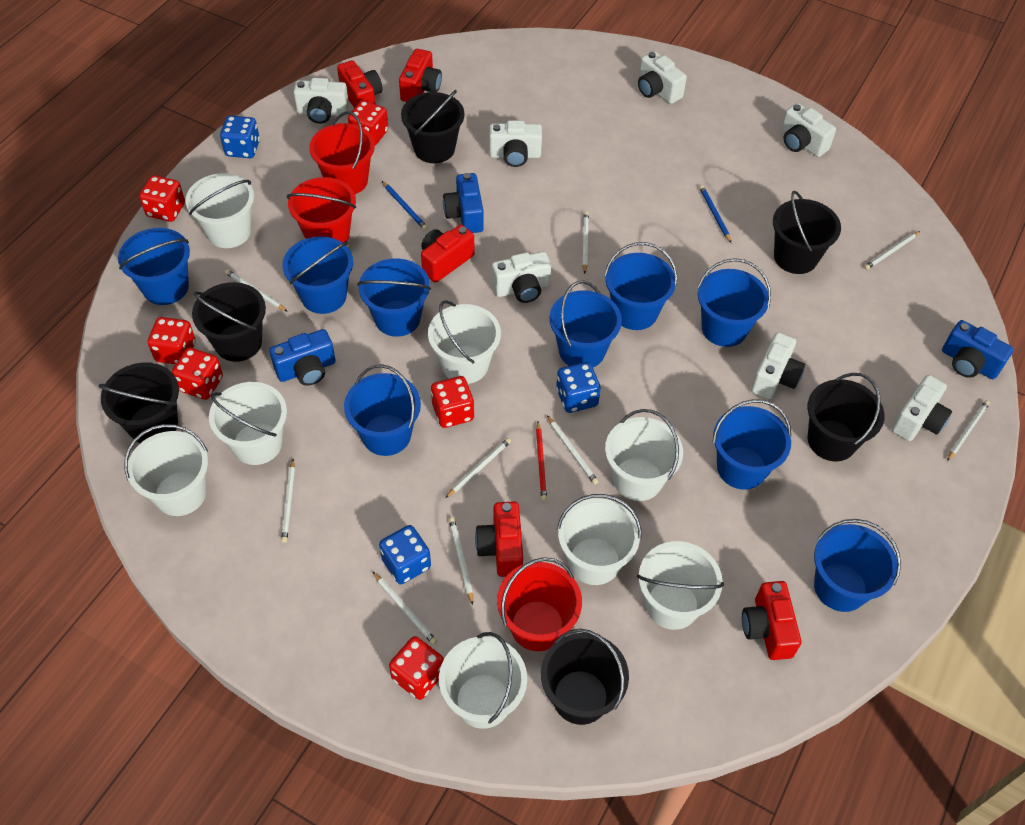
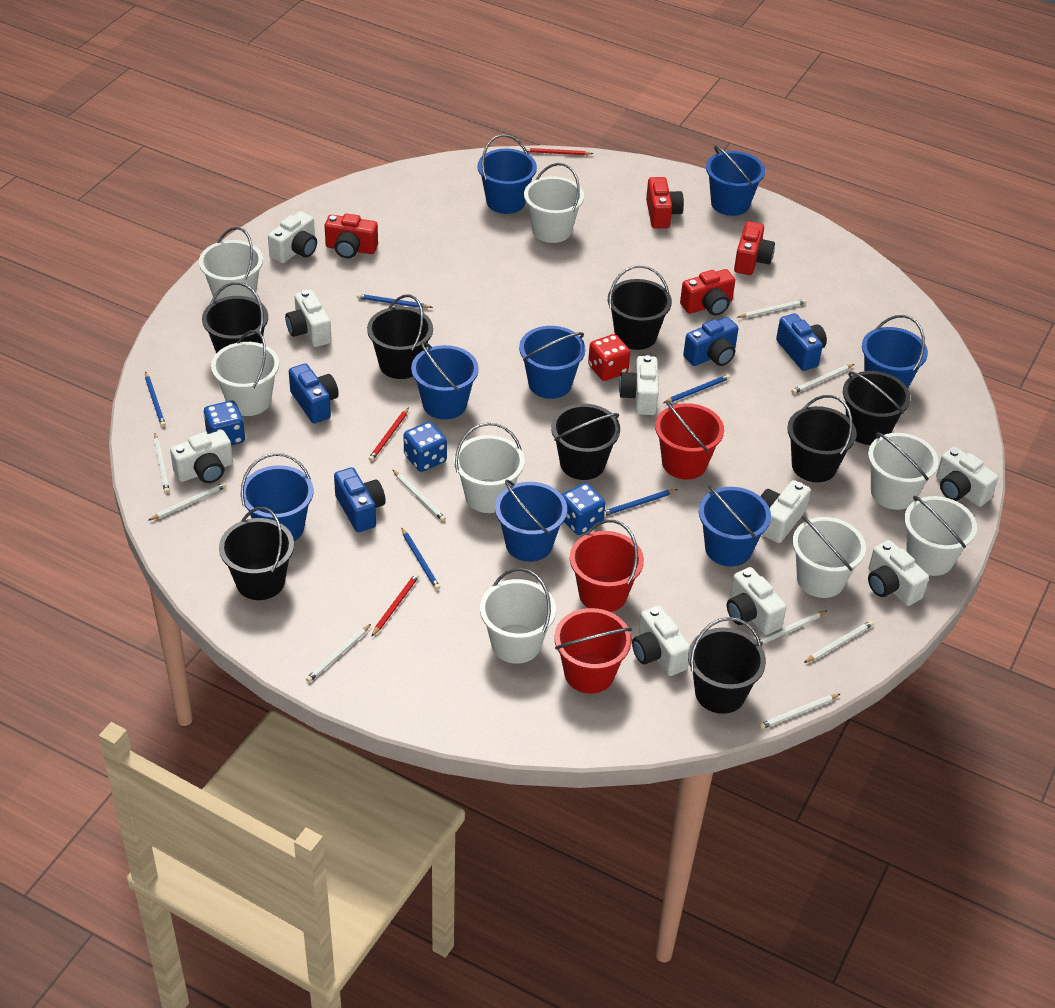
black bucket: 6 -> 8
blue bucket: 9 -> 8
blue camera: 3 -> 4
blue pencil: 2 -> 5
red camera: 5 -> 4
red dice: 6 -> 1
red pencil: 1 -> 3
white camera: 7 -> 9

